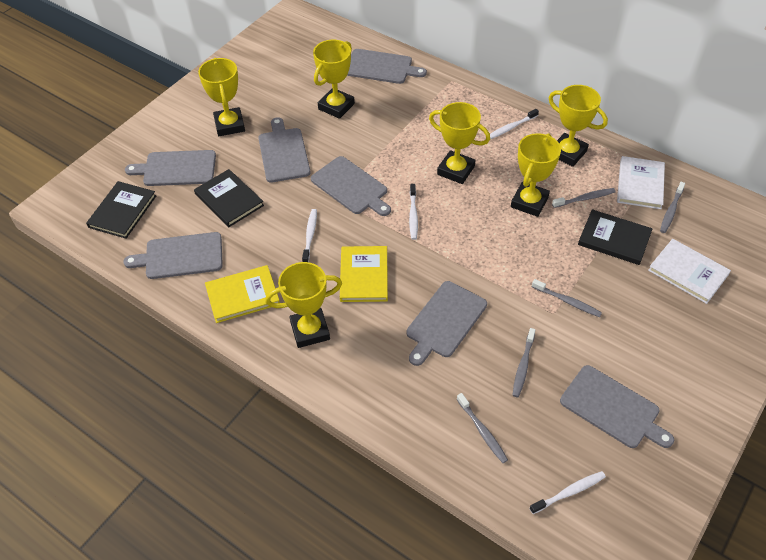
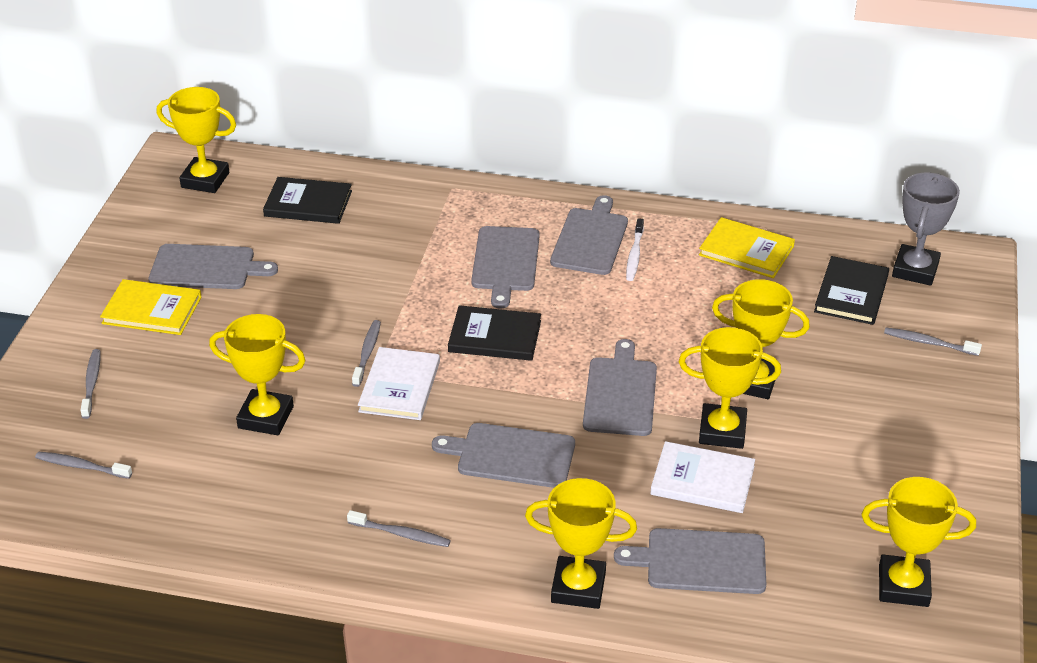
grey cutting board: 7 -> 6
grey trophy: 0 -> 1
white toothbrush: 4 -> 1

